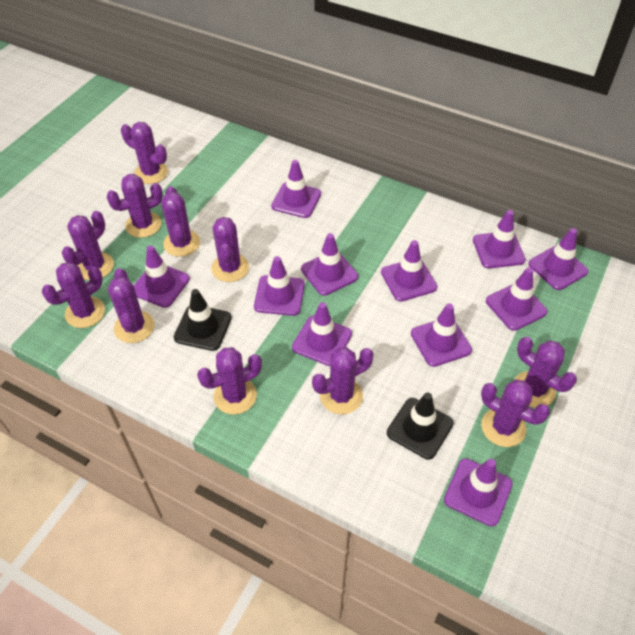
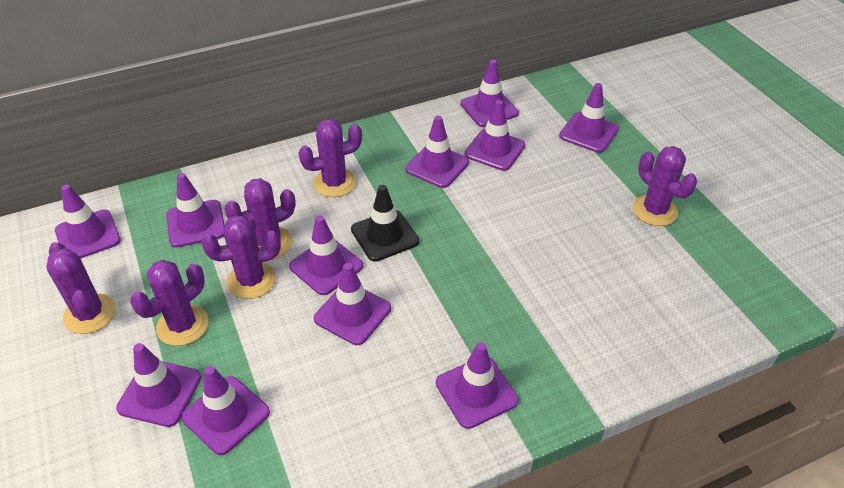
black traffic cone: 2 -> 1
purple cactus: 11 -> 6

